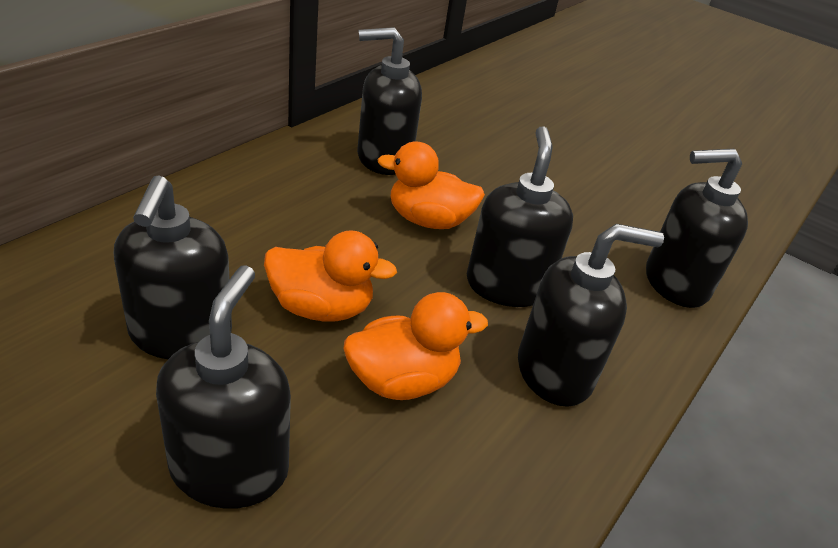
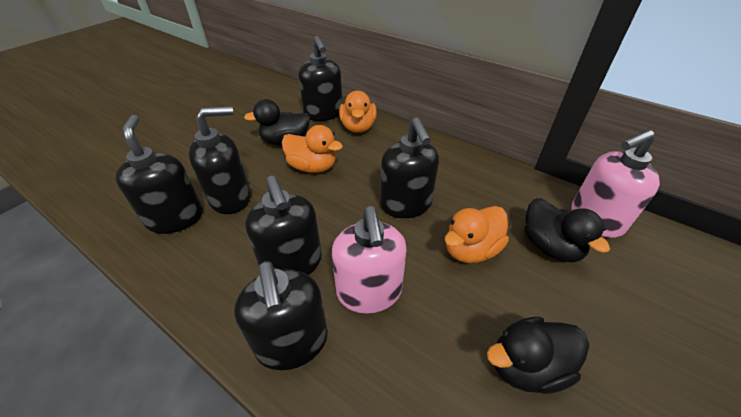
black duck: 0 -> 3
pink soap dispenser: 0 -> 2

